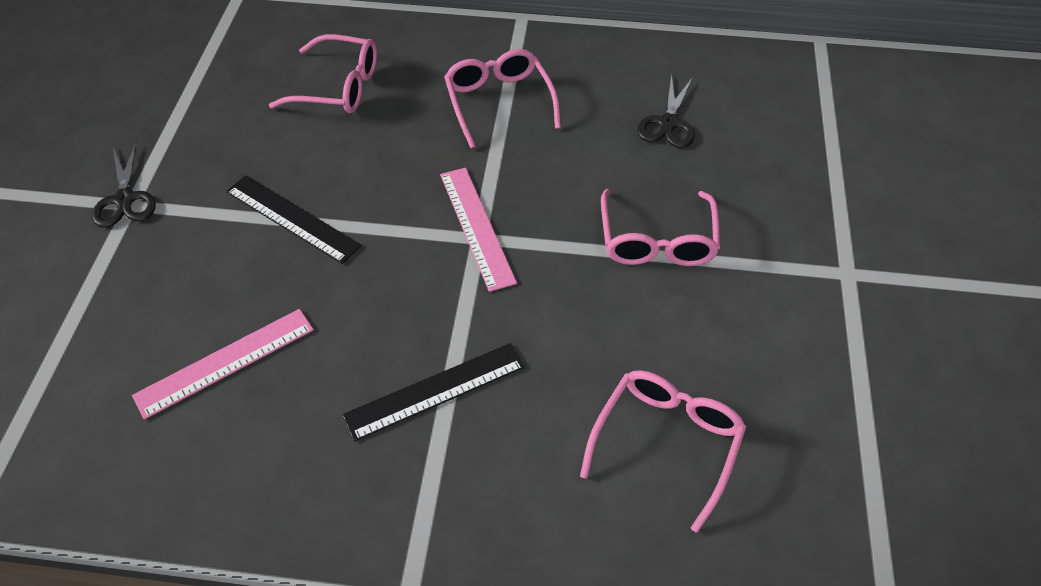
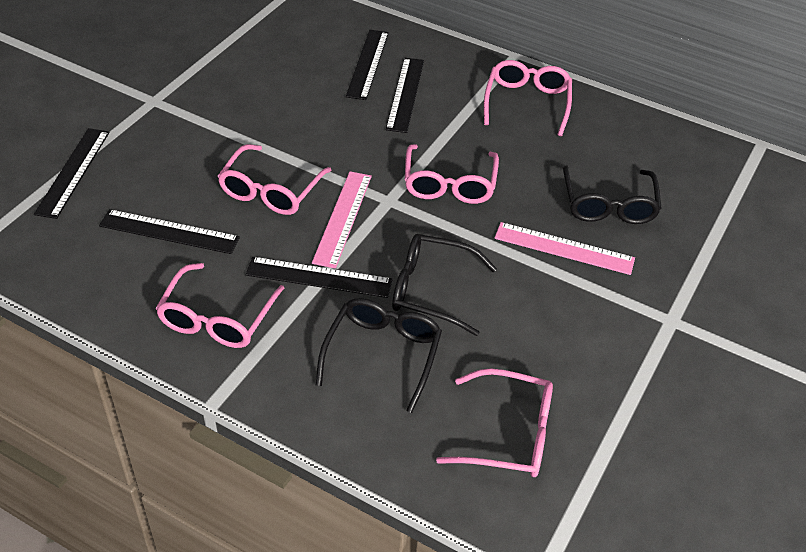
black glasses: 0 -> 3
black ruler: 2 -> 5
black scissors: 2 -> 0
pink glasses: 4 -> 5

